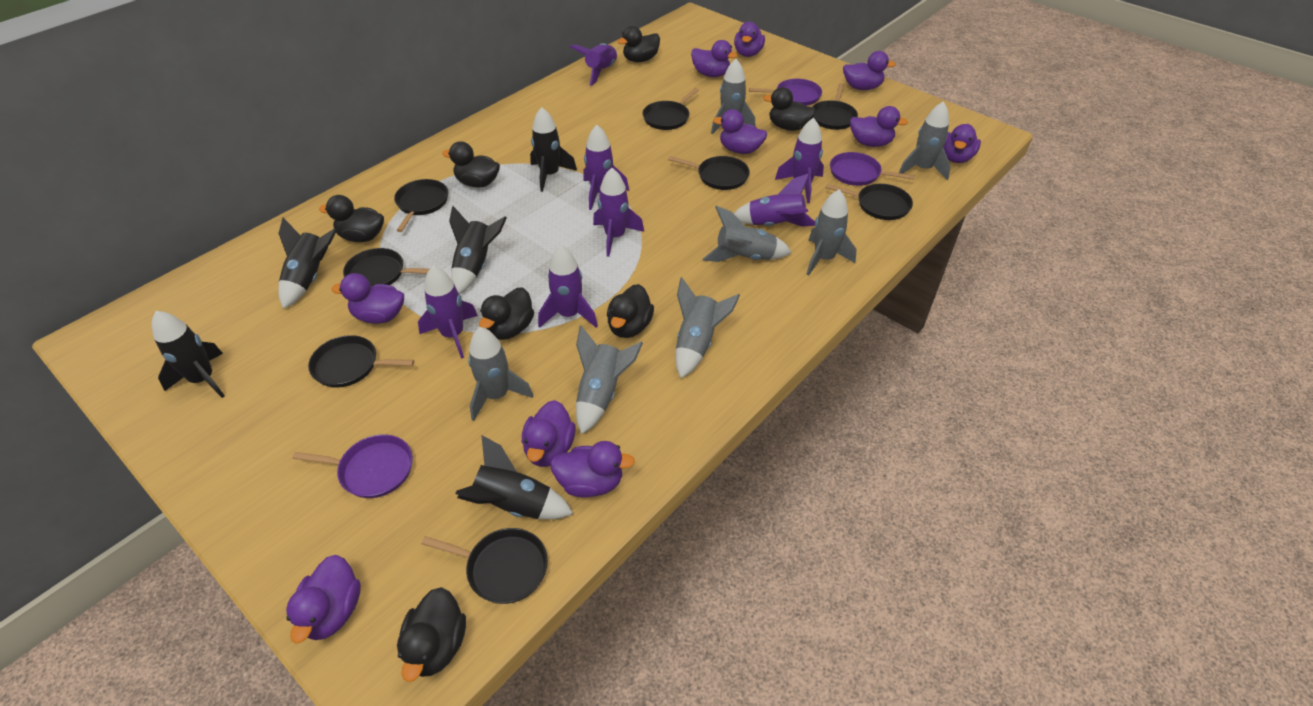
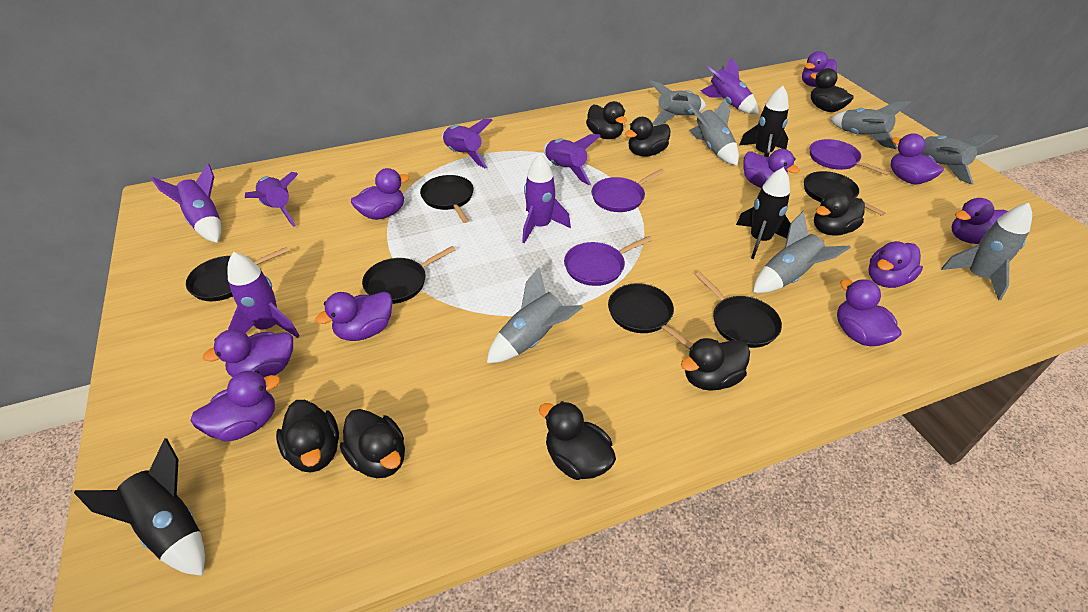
black duck: 7 -> 8
black pan: 8 -> 6
black rocket: 5 -> 3

